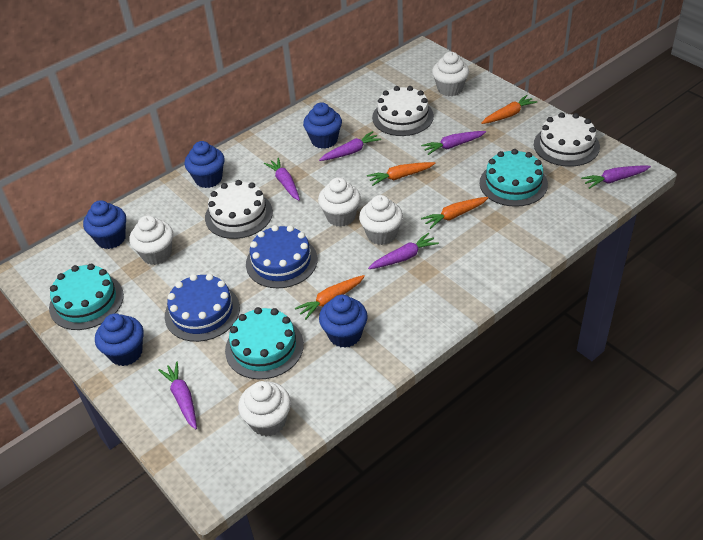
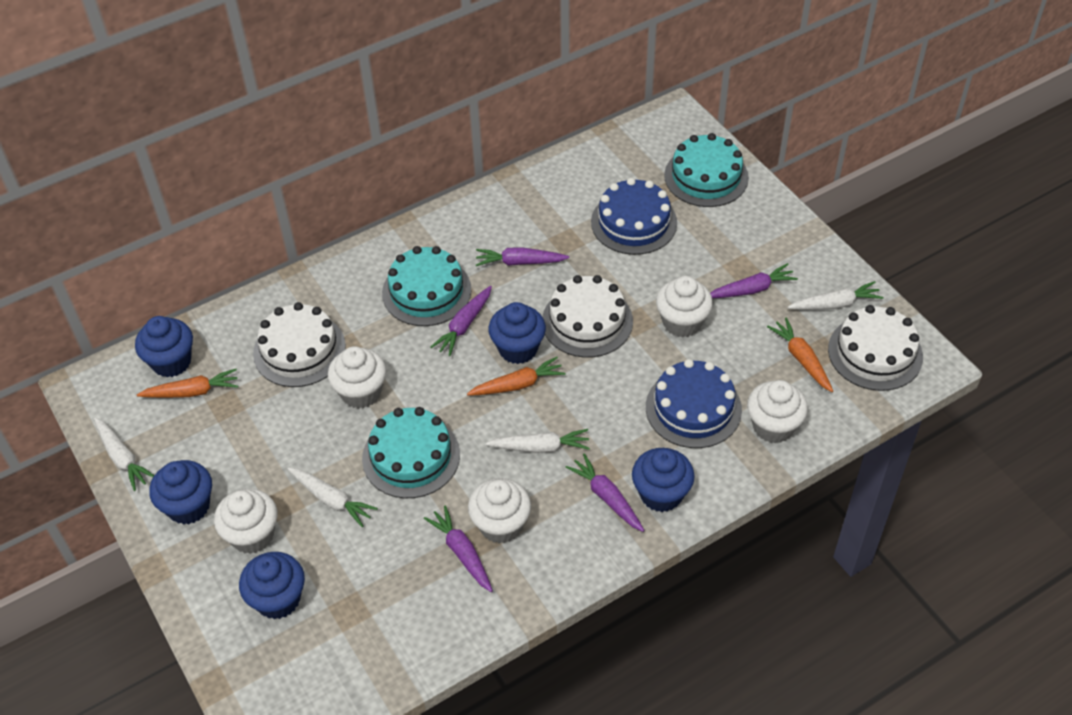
orange carrot: 4 -> 3
purple carrot: 6 -> 5
white carrot: 0 -> 4

